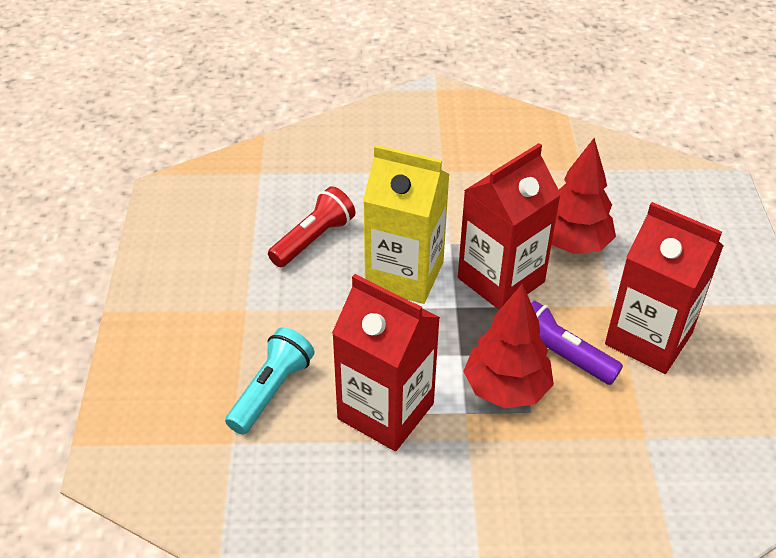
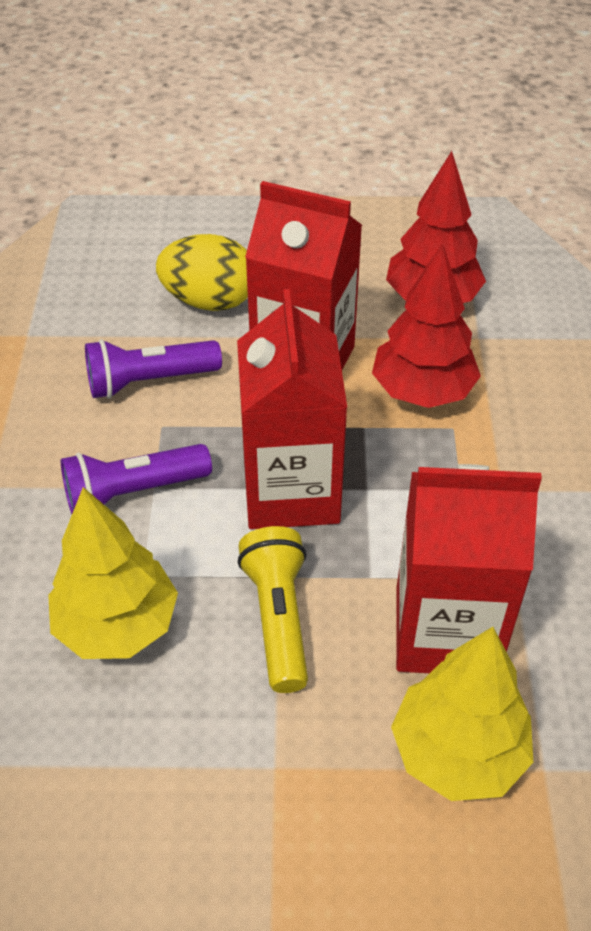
purple flashlight: 1 -> 2
red flashlight: 1 -> 0
turquoise flashlight: 1 -> 0
yellow carton: 1 -> 0
yellow egg: 0 -> 1
yellow flashlight: 0 -> 1
yellow tree: 0 -> 2

